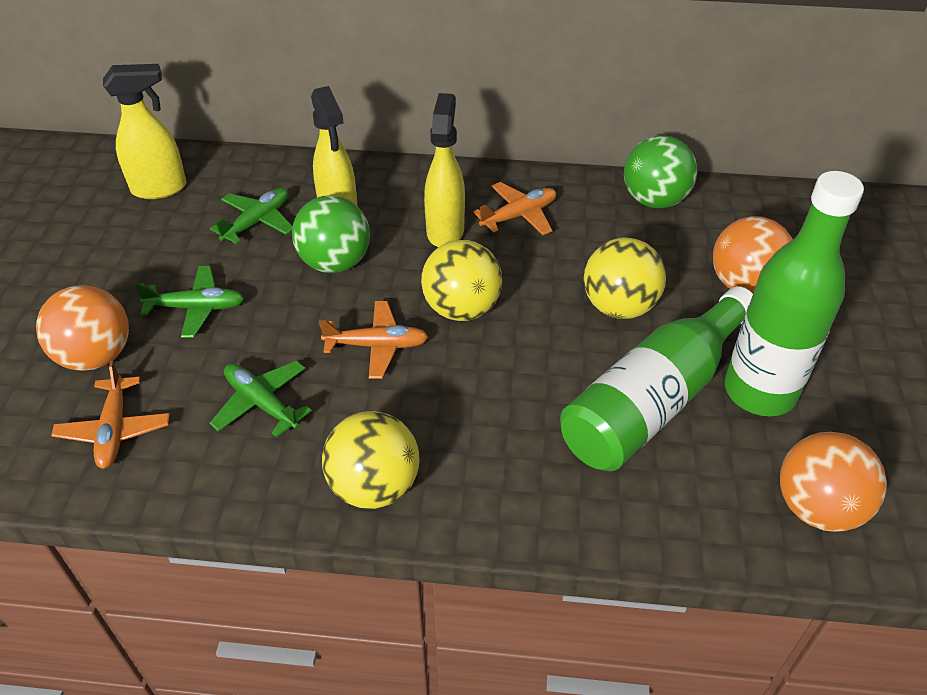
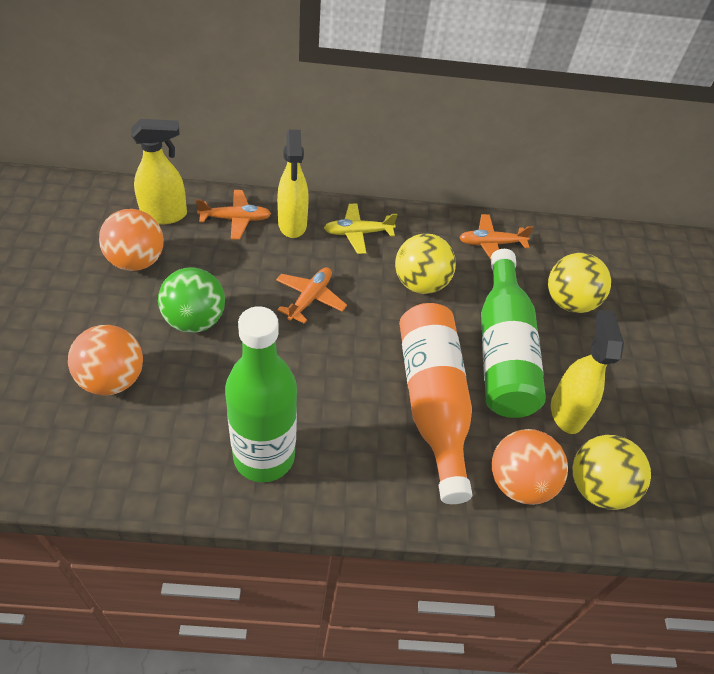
green ball: 2 -> 1
green plane: 3 -> 0
orange bottle: 0 -> 1
yellow plane: 0 -> 1

